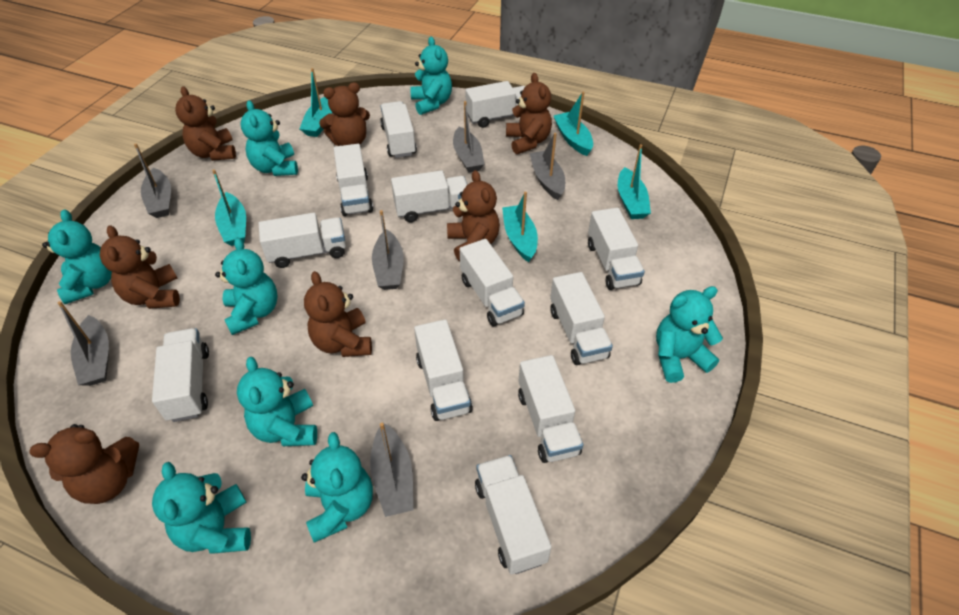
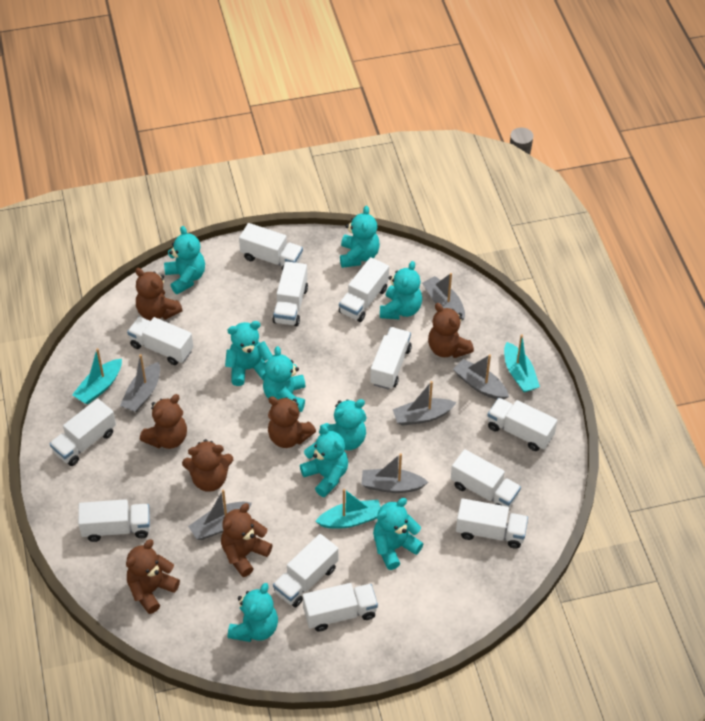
turquoise boat: 5 -> 3
turquoise teddy bear: 8 -> 9

